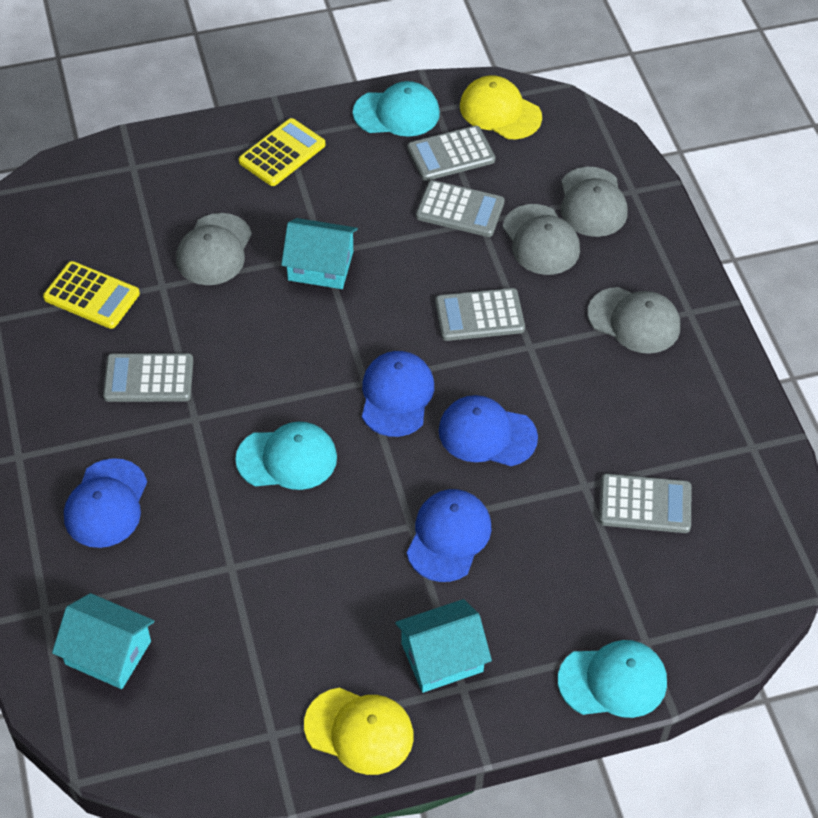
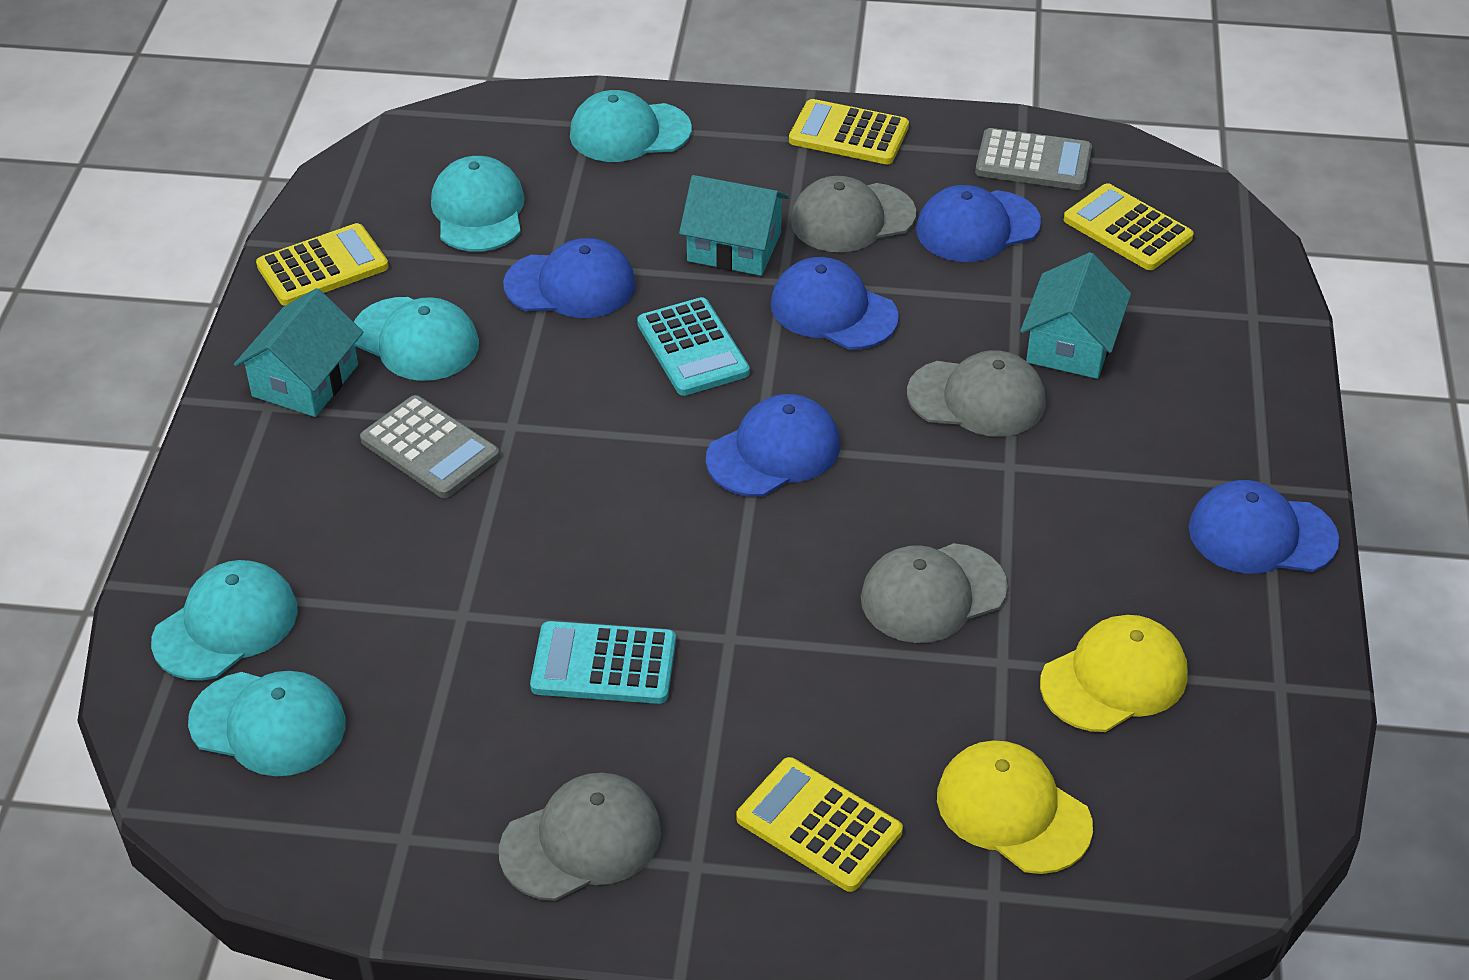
blue cap: 4 -> 5
grey calculator: 5 -> 2
turquoise calculator: 0 -> 2
turquoise cap: 3 -> 5
yellow calculator: 2 -> 4

